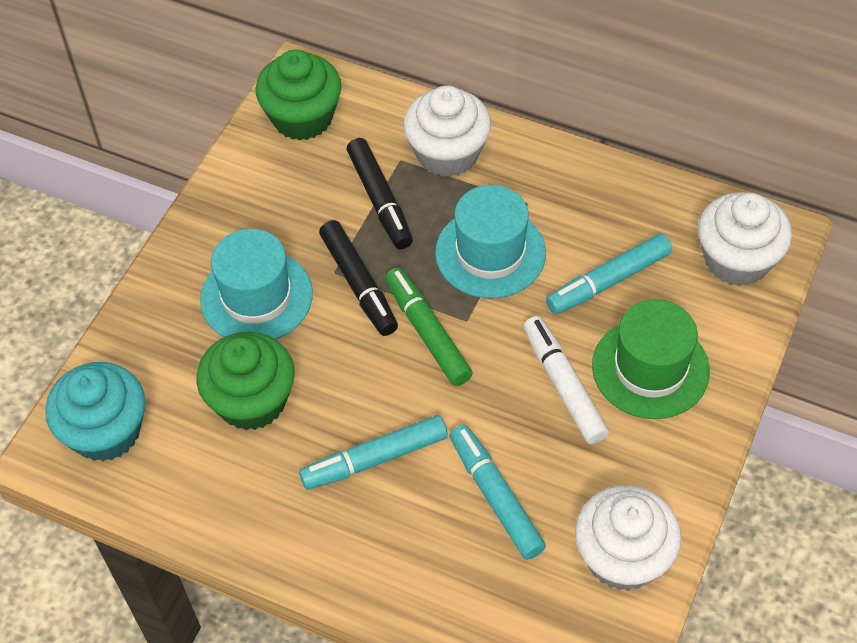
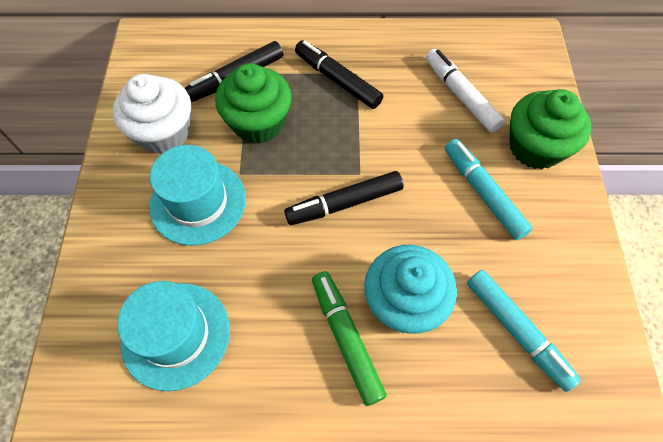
black marker: 2 -> 3
green hat: 1 -> 0
turquoise marker: 3 -> 2
white cupcake: 3 -> 1

